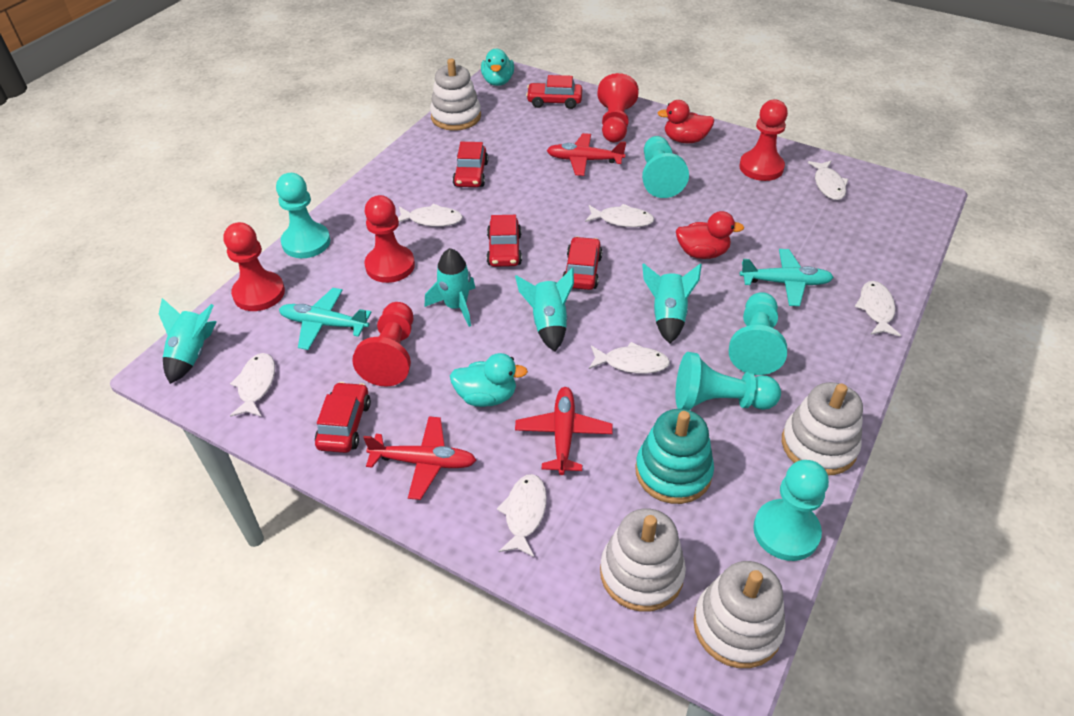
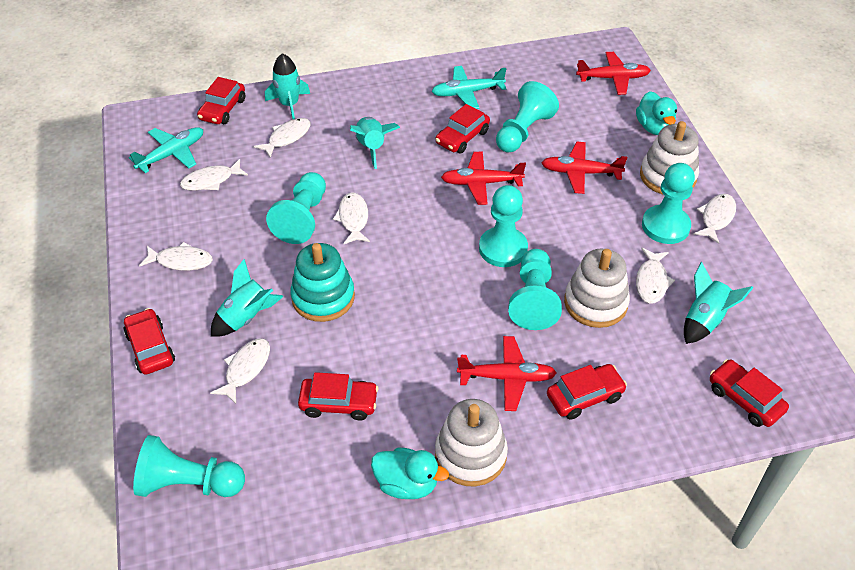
red car: 5 -> 6
red duck: 2 -> 0
red pawn: 5 -> 0
red plane: 3 -> 4
turquoise pawn: 5 -> 6
white stacking toy: 4 -> 3

